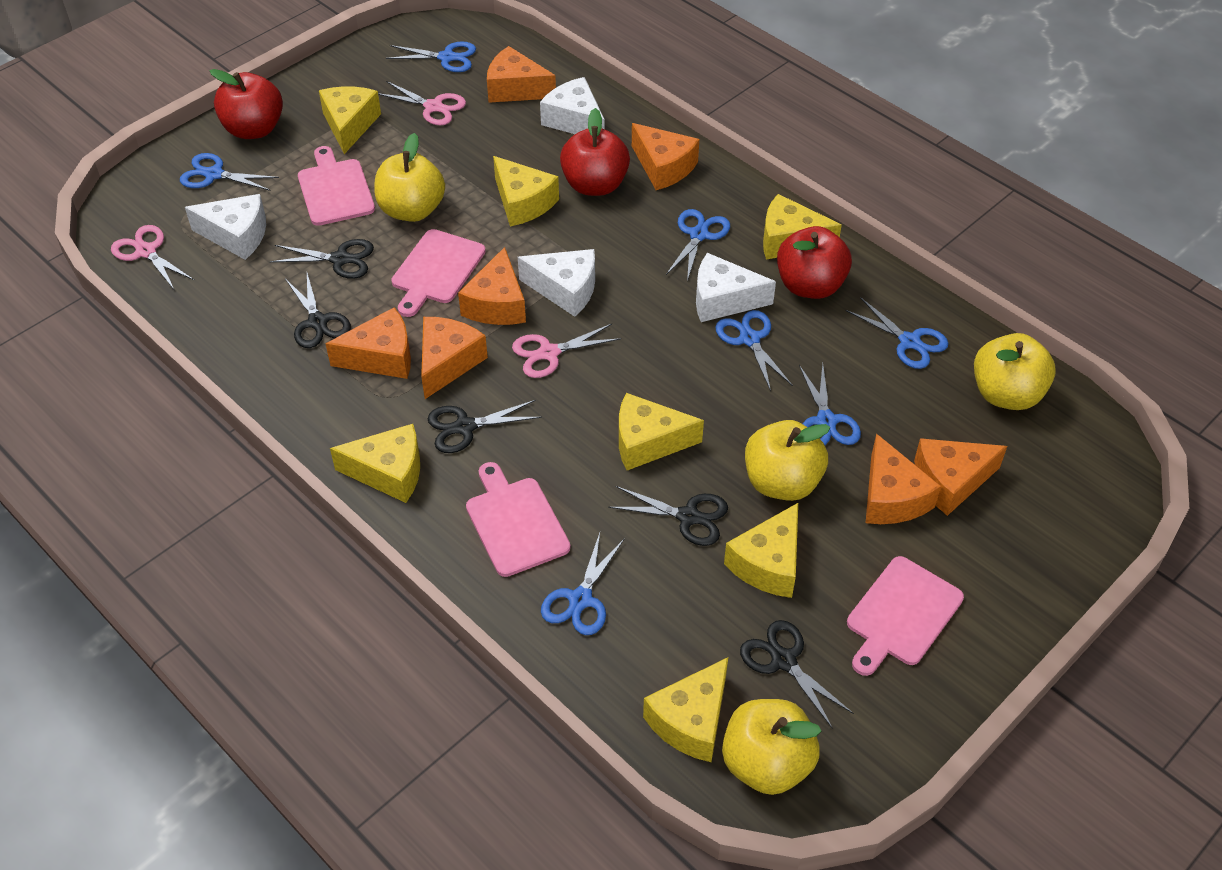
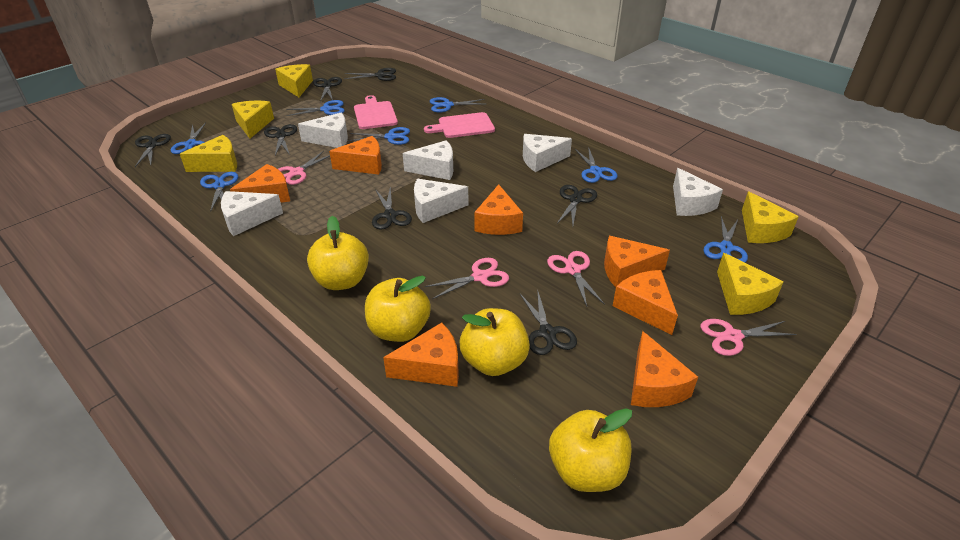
black scissors: 5 -> 7
pink cutting board: 4 -> 2
pink scissors: 3 -> 4
red apple: 3 -> 0
white cheese: 4 -> 6
yellow cheese: 7 -> 5

